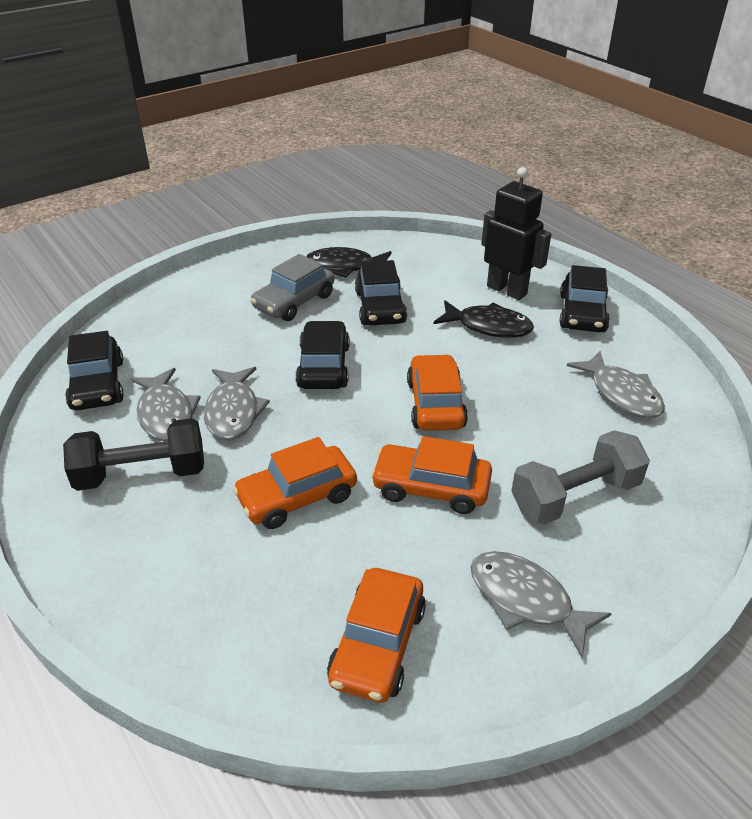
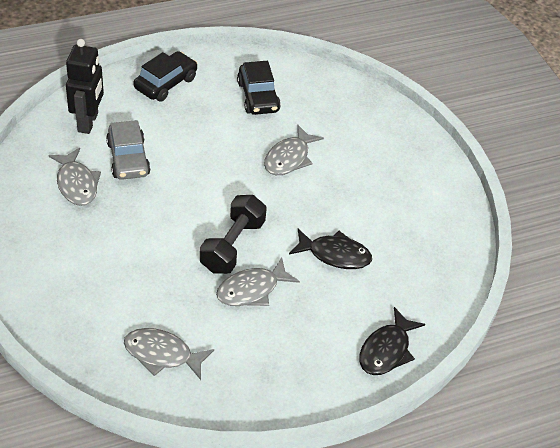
black car: 4 -> 2
grey dumbbell: 1 -> 0
orange car: 4 -> 0

